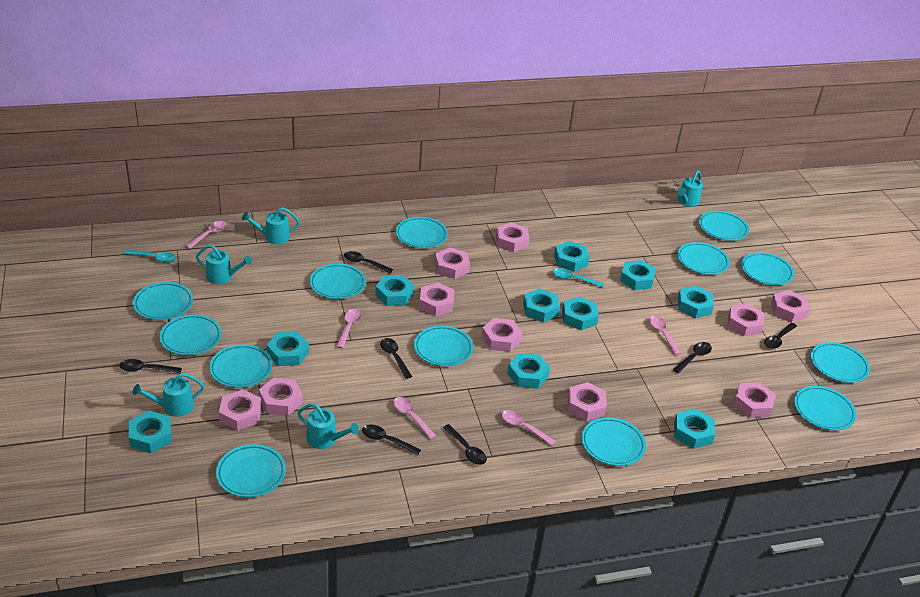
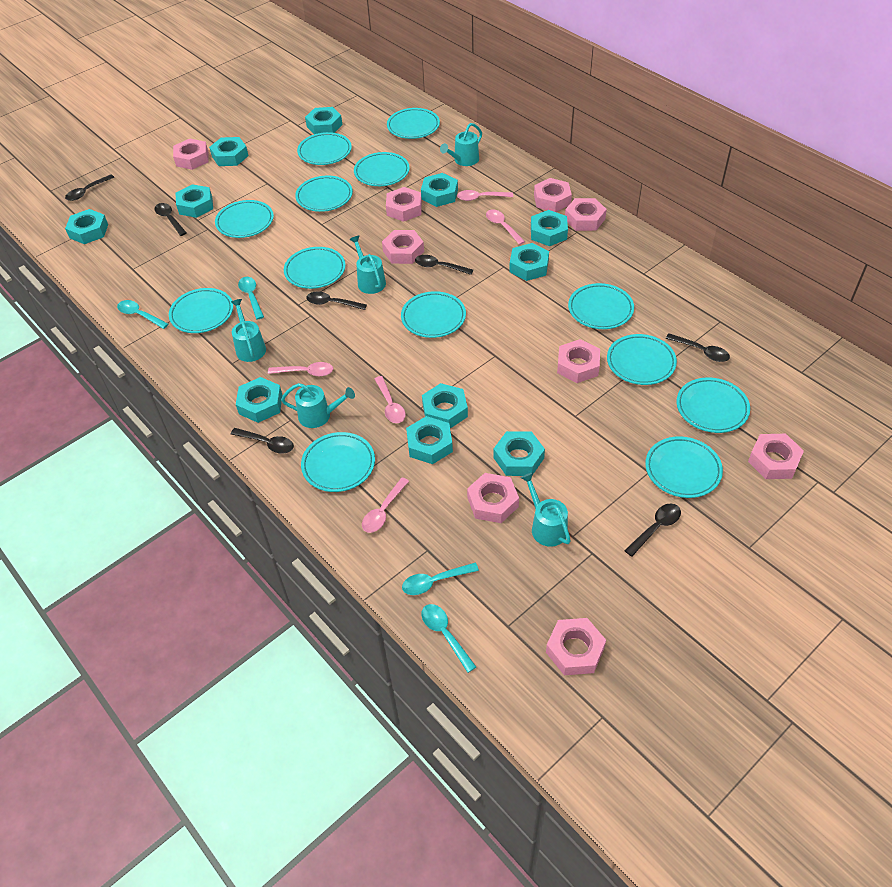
pink nut: 10 -> 9
turquoise nut: 10 -> 11
turquoise spoon: 2 -> 4

